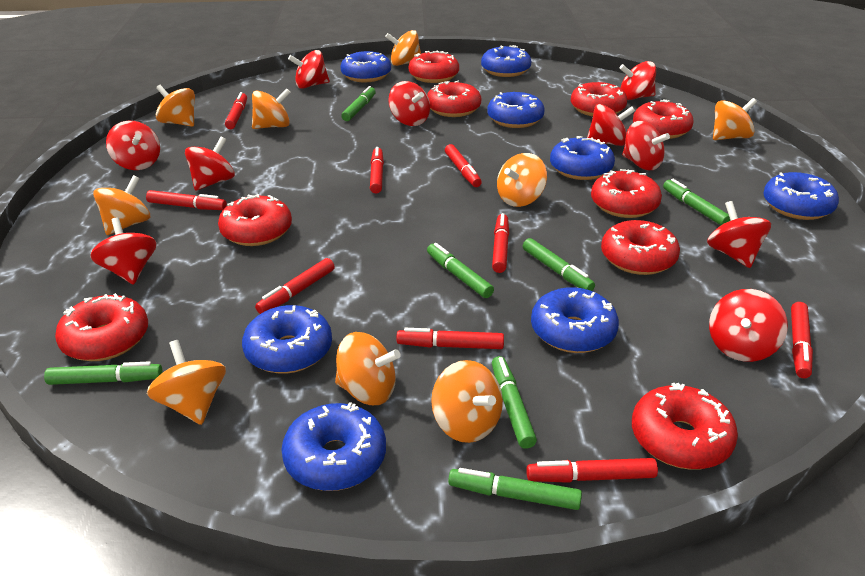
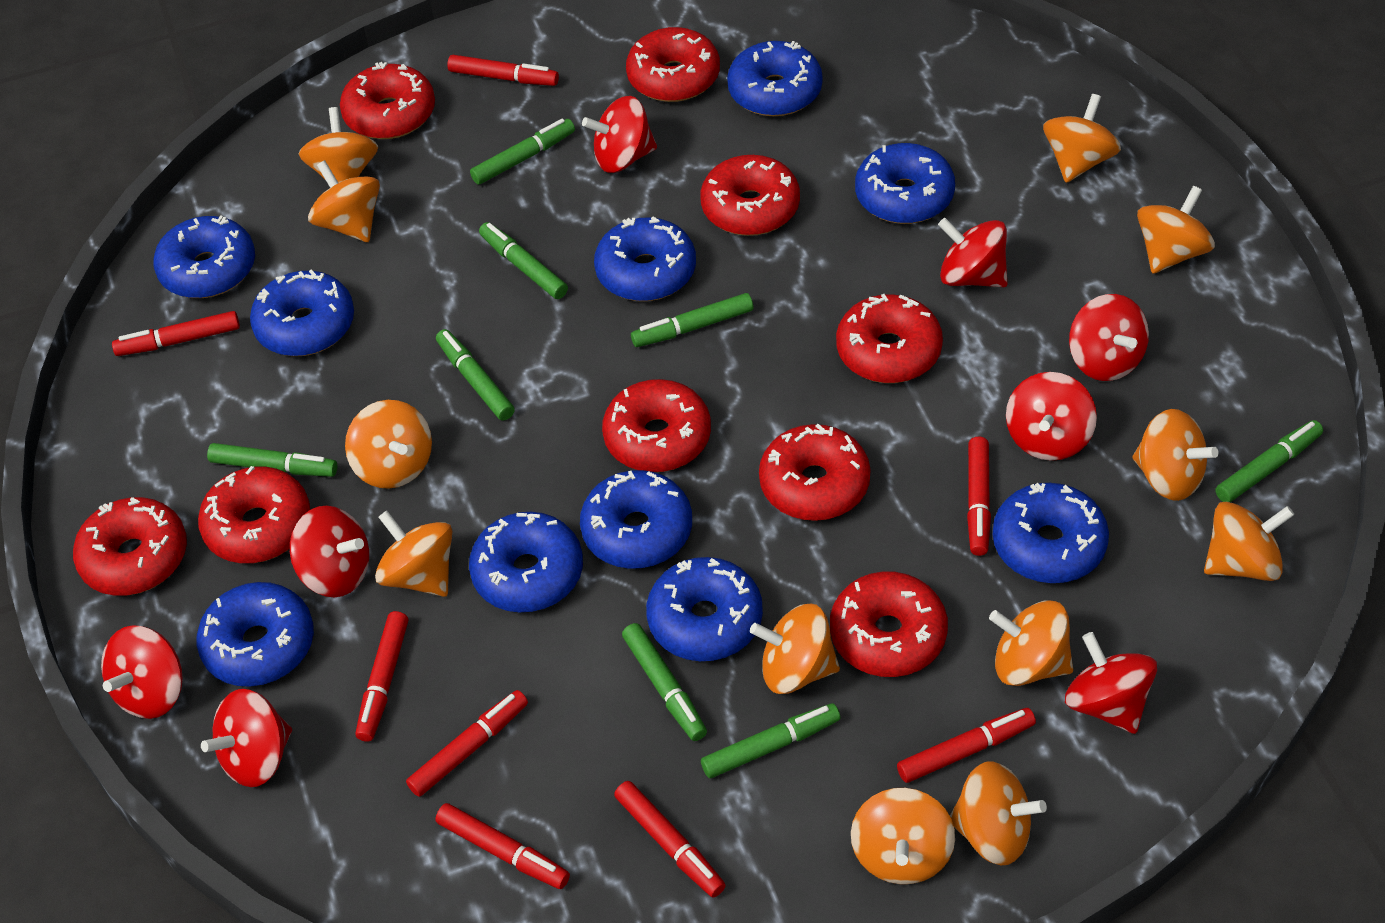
blue donut: 8 -> 10
green marker: 7 -> 8
orange spinning top: 9 -> 12
red marker: 9 -> 8
red spinning top: 10 -> 8

